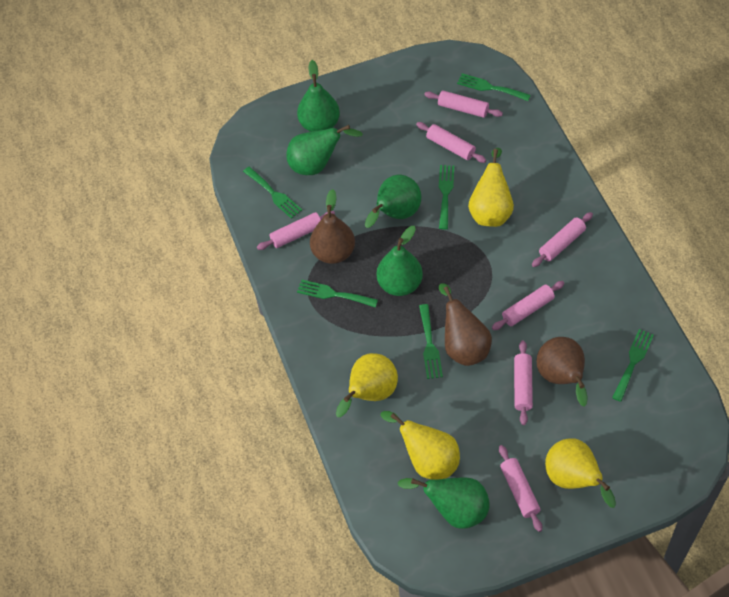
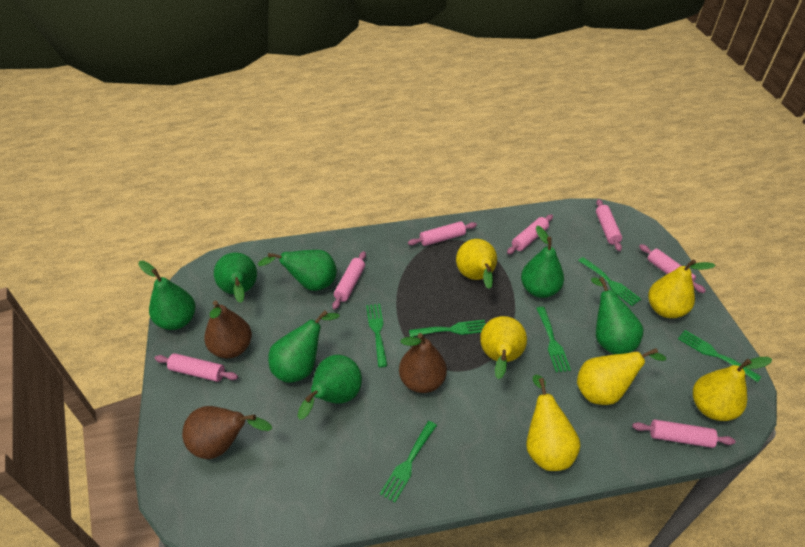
green pear: 5 -> 7
yellow pear: 4 -> 6

